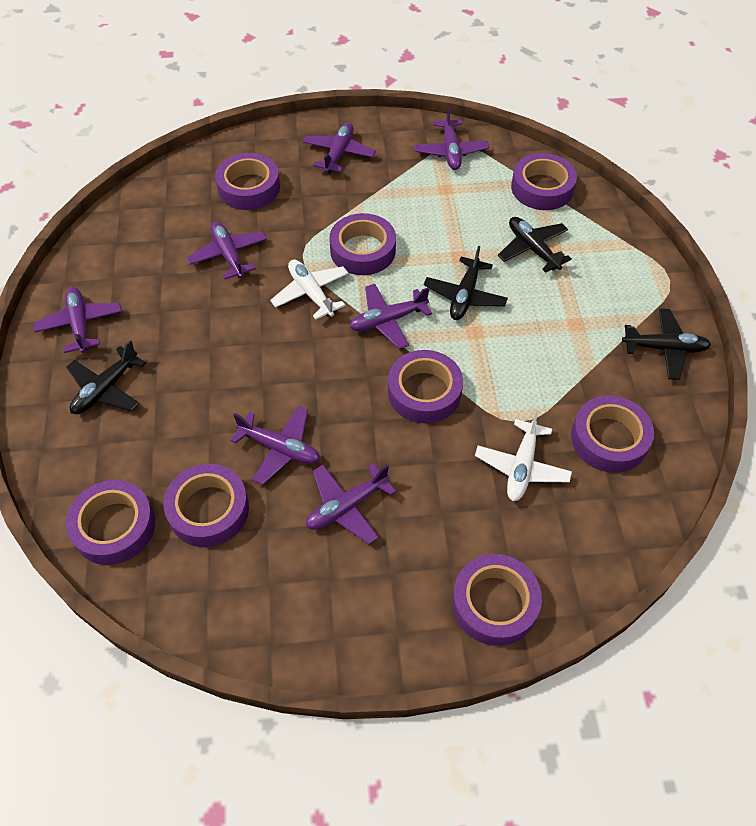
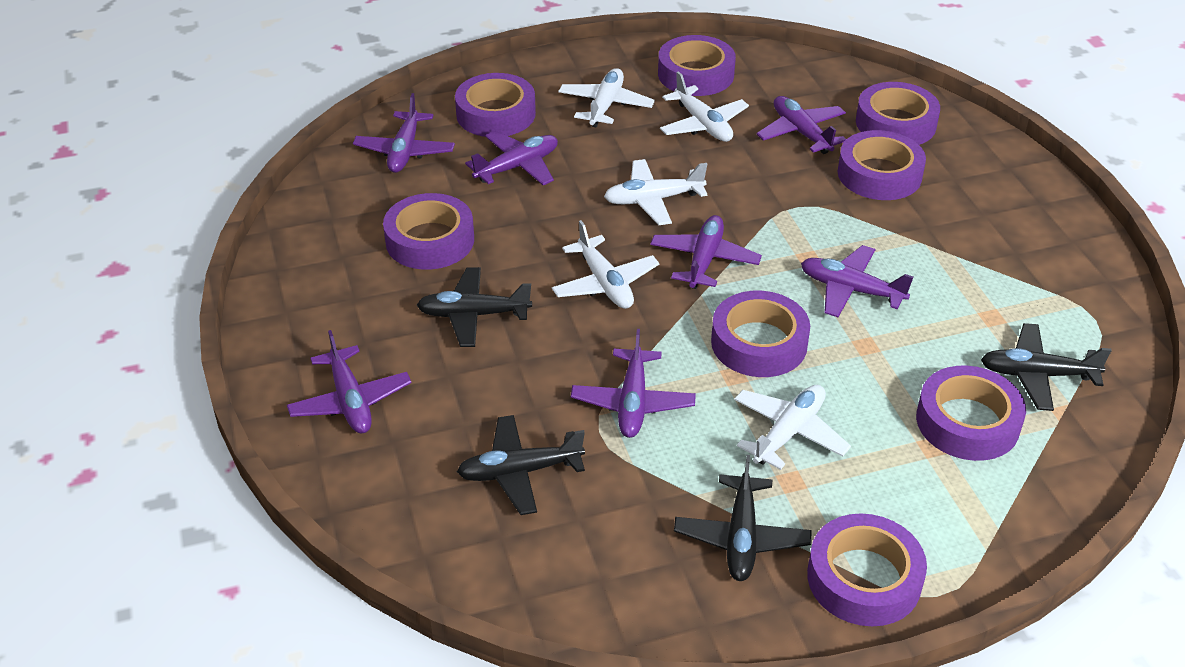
white plane: 2 -> 5

